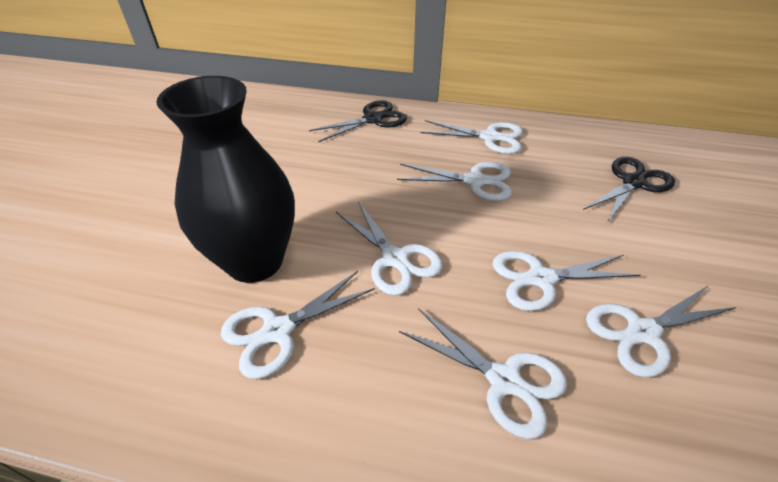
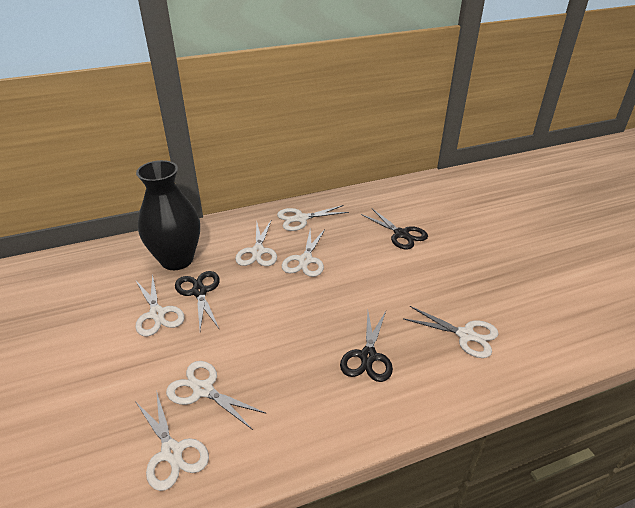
black scissors: 2 -> 3

